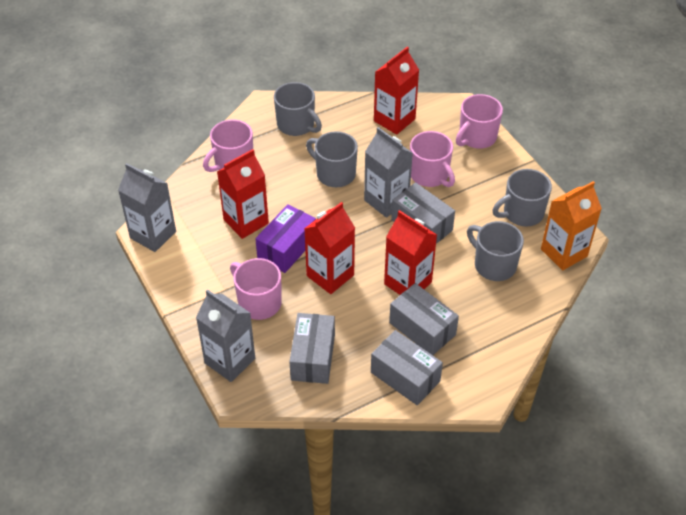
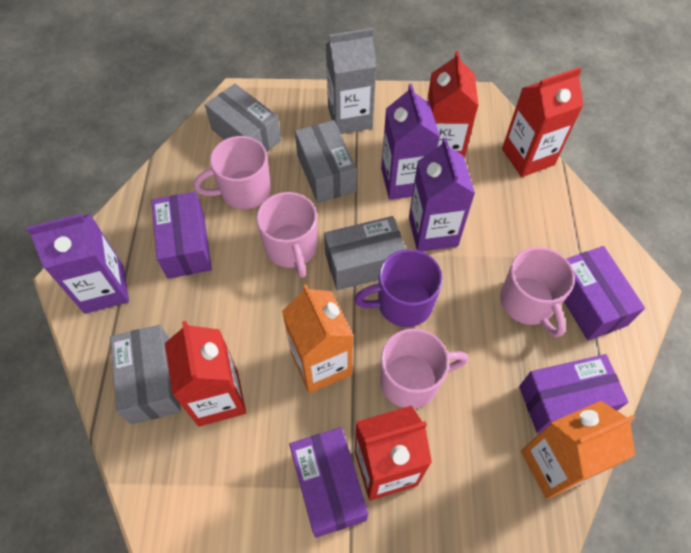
grey carton: 3 -> 1
grey mug: 4 -> 0
orange carton: 1 -> 2
purple box: 1 -> 4
purple carton: 0 -> 3
purple mug: 0 -> 1

